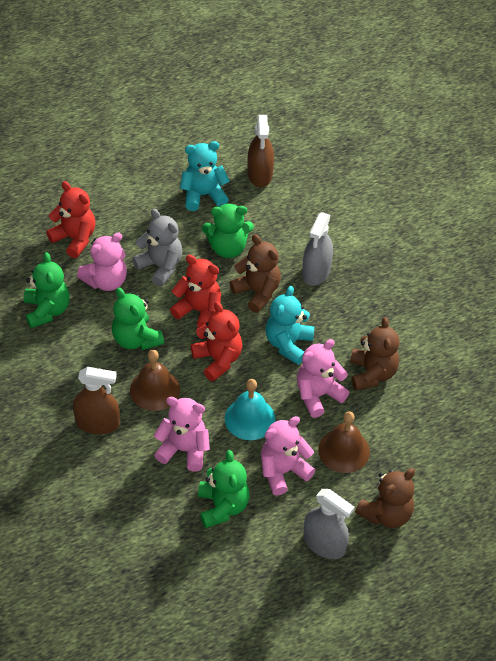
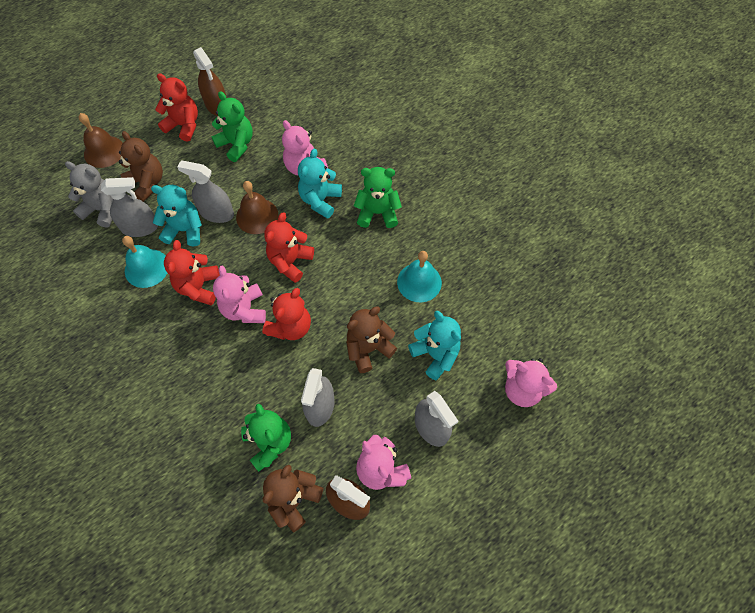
green teddy bear: 4 -> 3
grey spray bottle: 2 -> 4
red teddy bear: 3 -> 4
turquoise bell: 1 -> 2
turquoise teddy bear: 2 -> 3

